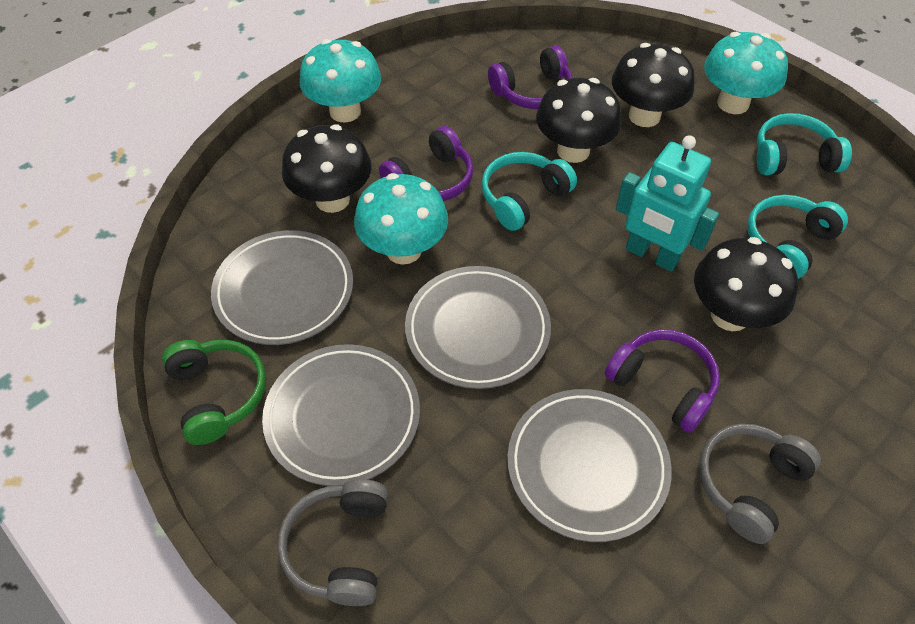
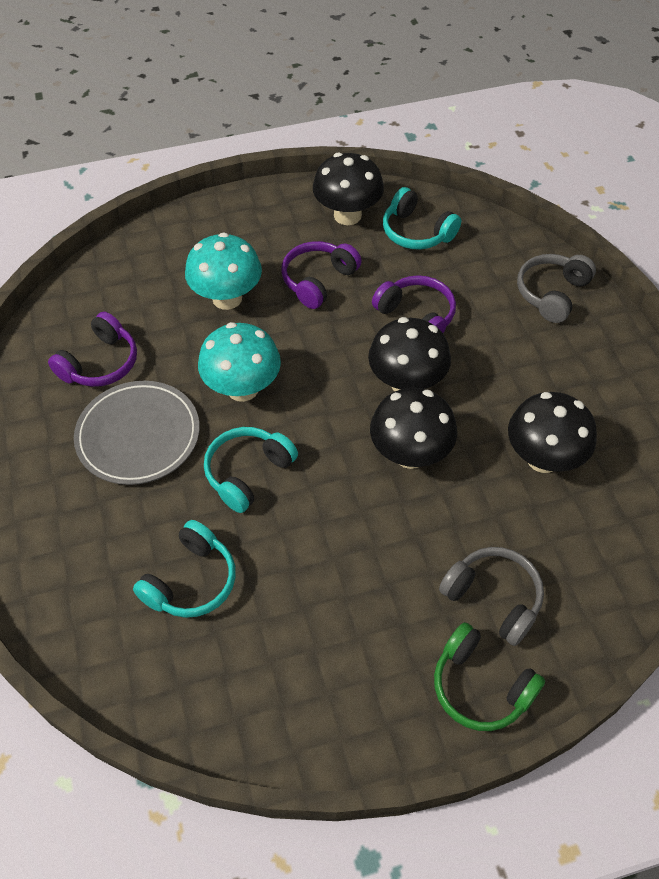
grey plate: 4 -> 1
turquoise mushroom: 3 -> 2
turquoise robot: 1 -> 0

